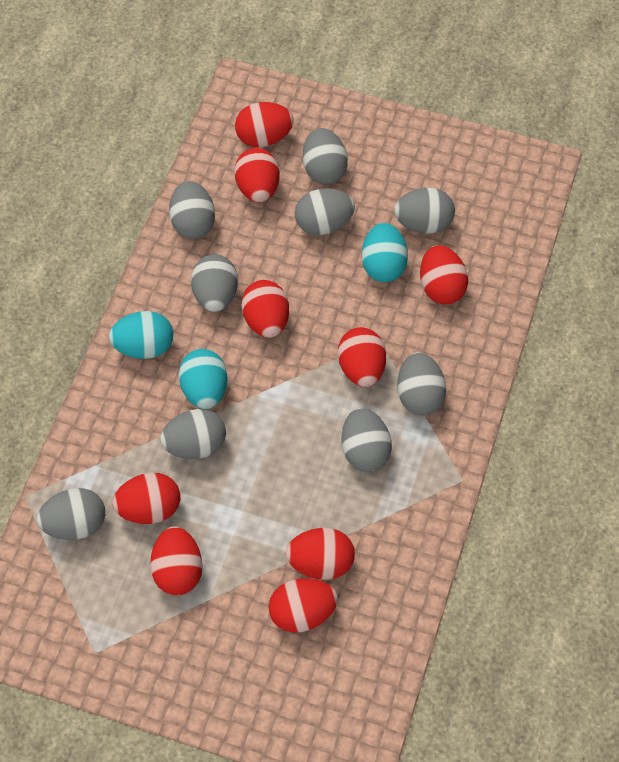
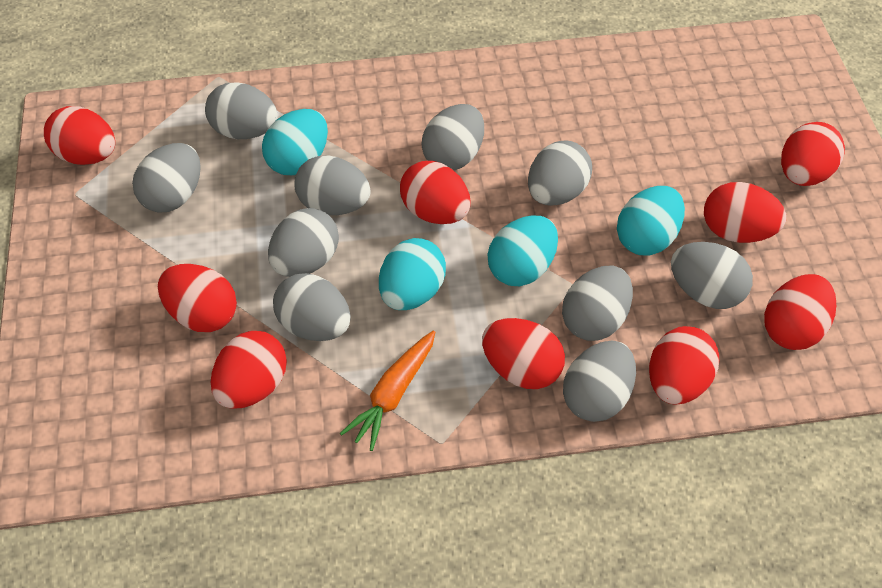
grey egg: 9 -> 10
orange carrot: 0 -> 1
turquoise egg: 3 -> 4

